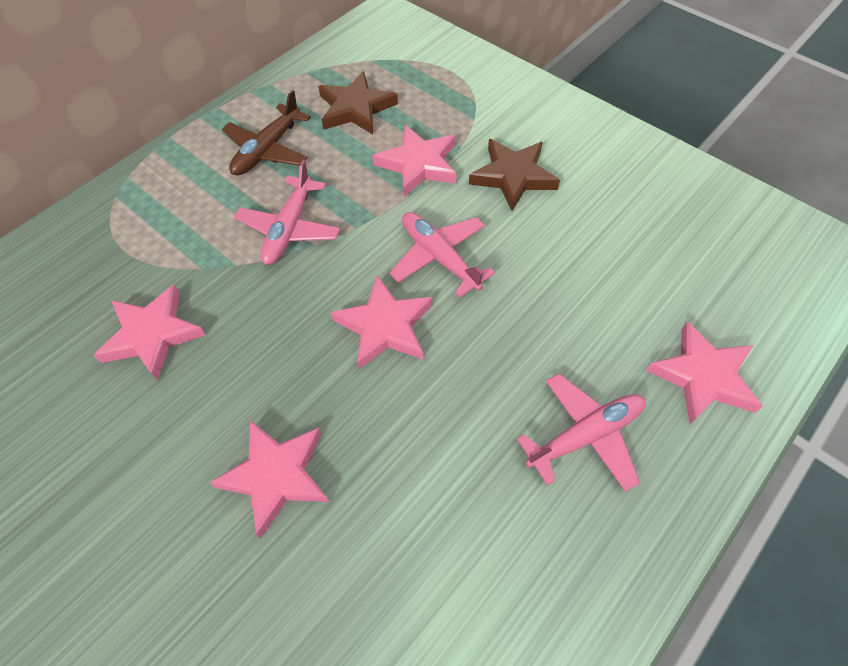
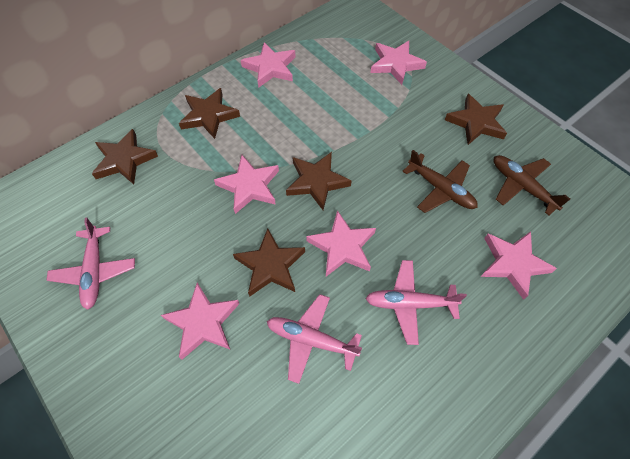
brown plane: 1 -> 2
brown star: 2 -> 5
pink star: 5 -> 6

